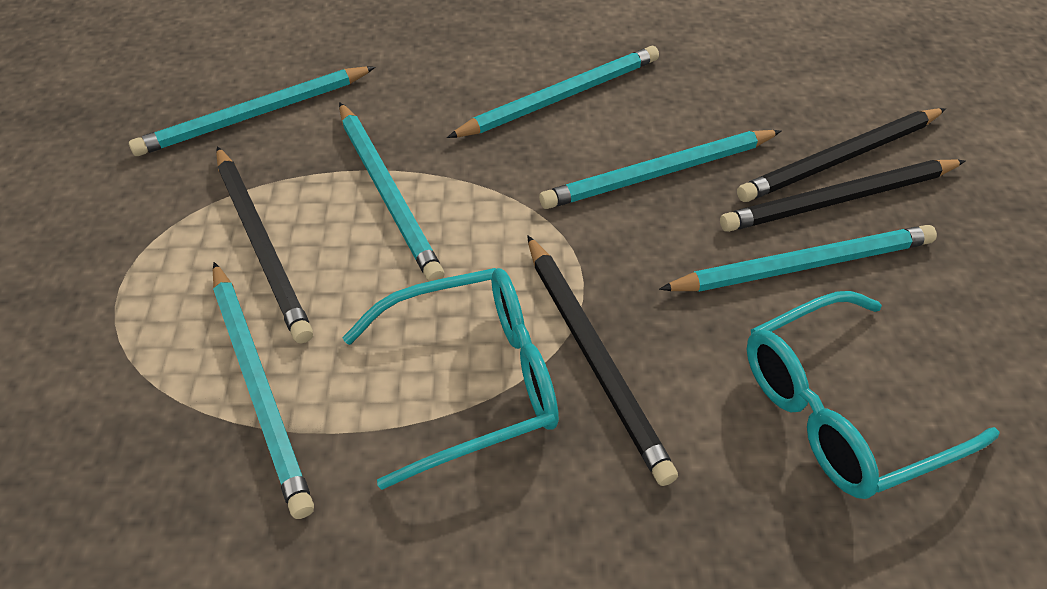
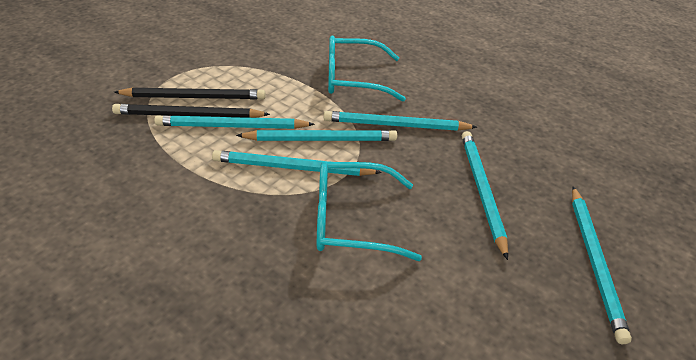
black pencil: 4 -> 2

